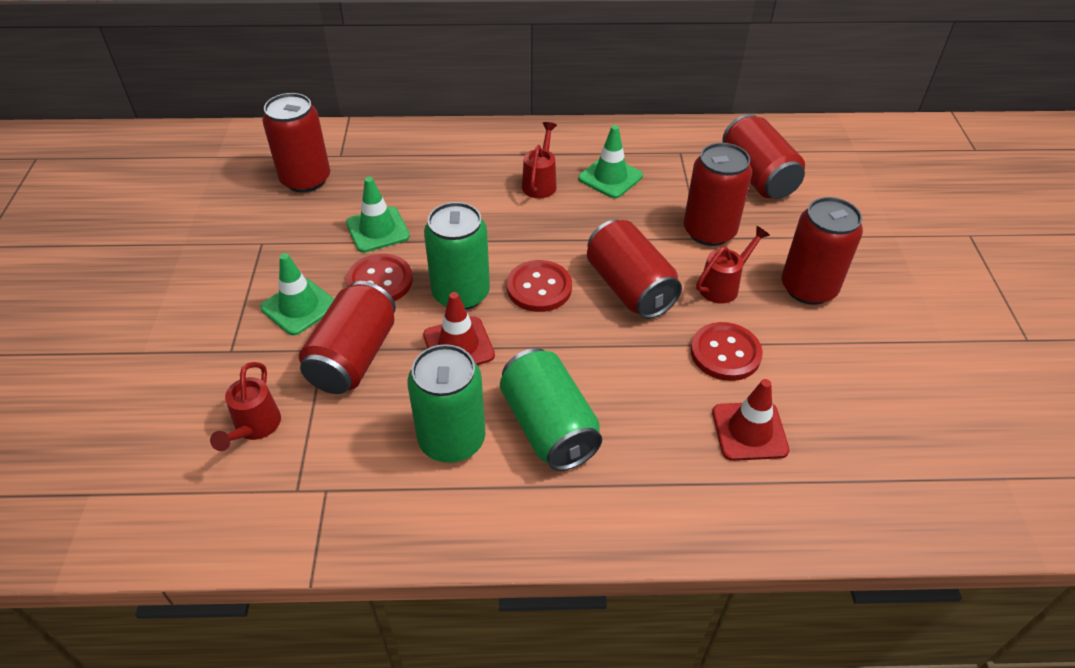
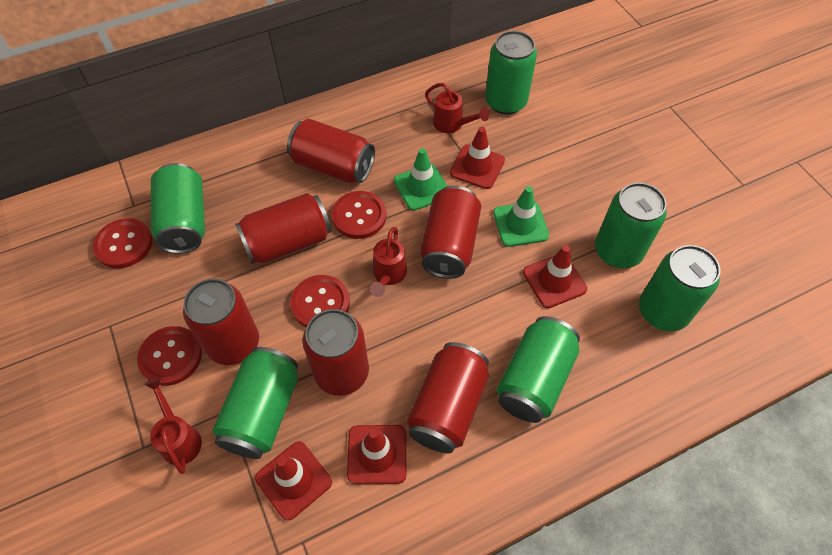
green can: 3 -> 6
green traffic cone: 3 -> 2
red button: 3 -> 4
red traffic cone: 2 -> 4

